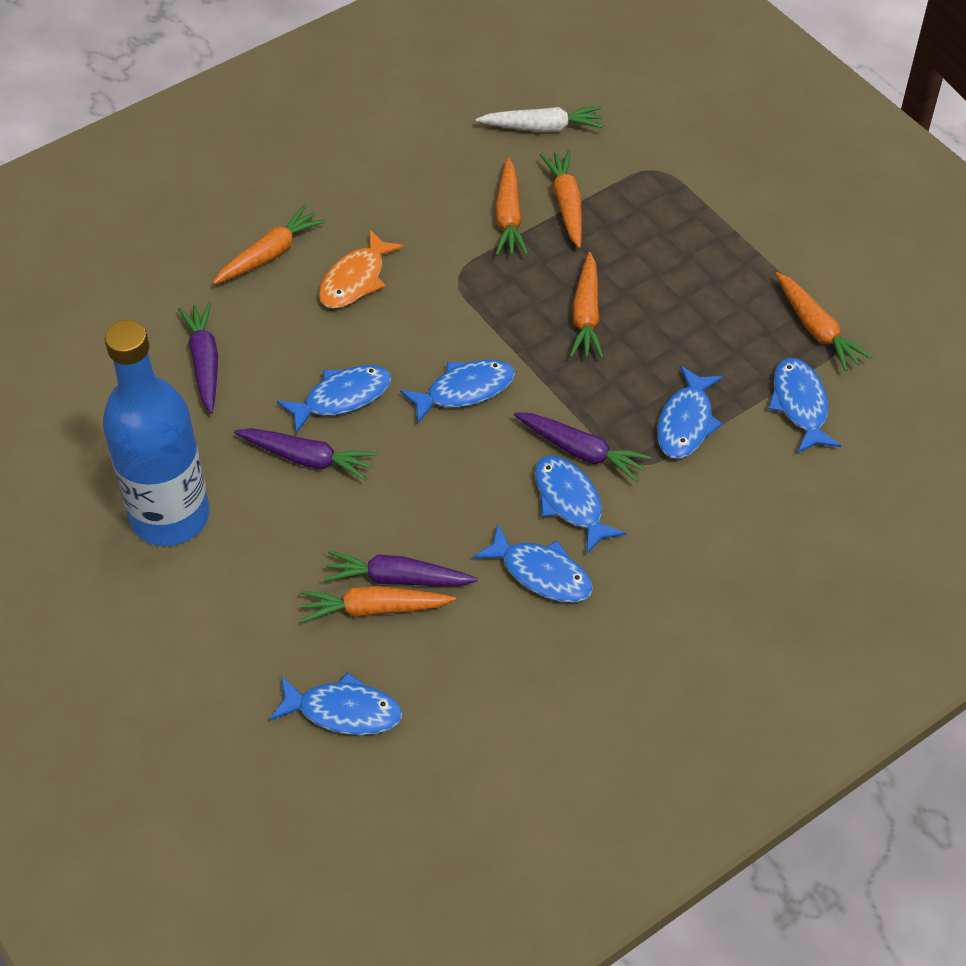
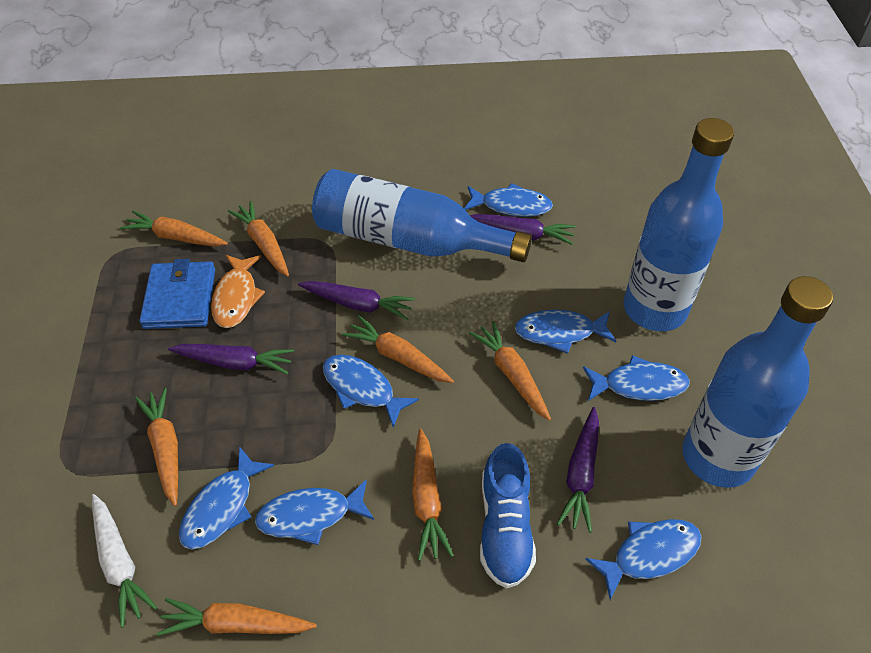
blue bottle: 1 -> 3
blue shoe: 0 -> 1
blue wallet: 0 -> 1
orange carrot: 6 -> 7

